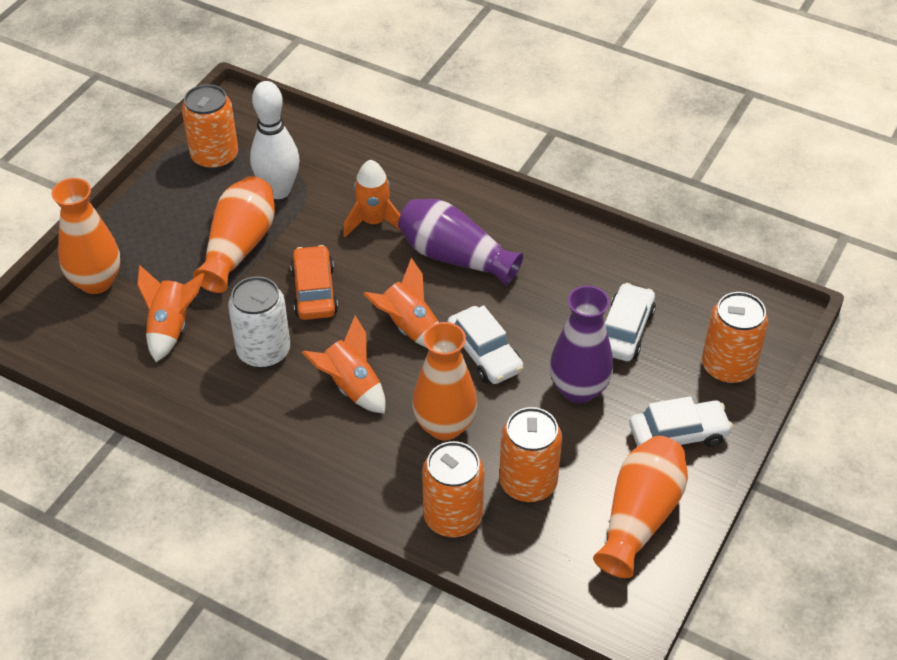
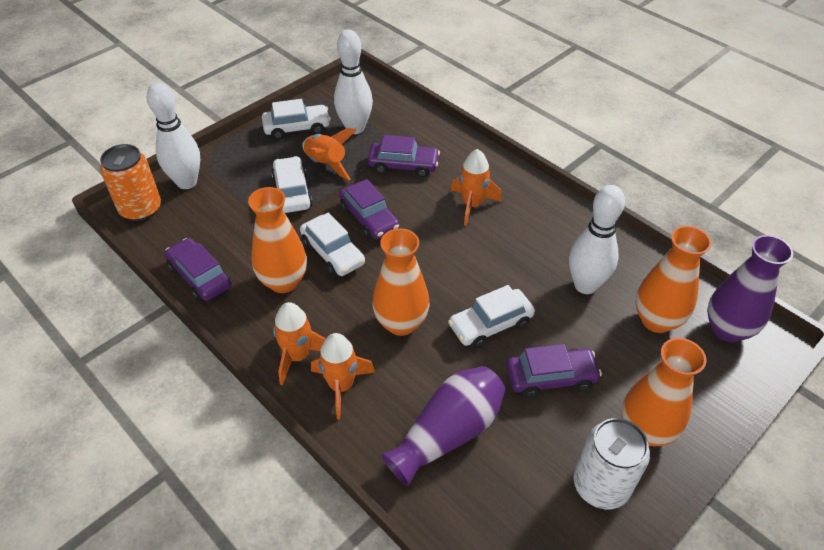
orange can: 4 -> 1
orange car: 1 -> 0
purple car: 0 -> 4
white bowling pin: 1 -> 3
white car: 3 -> 4

